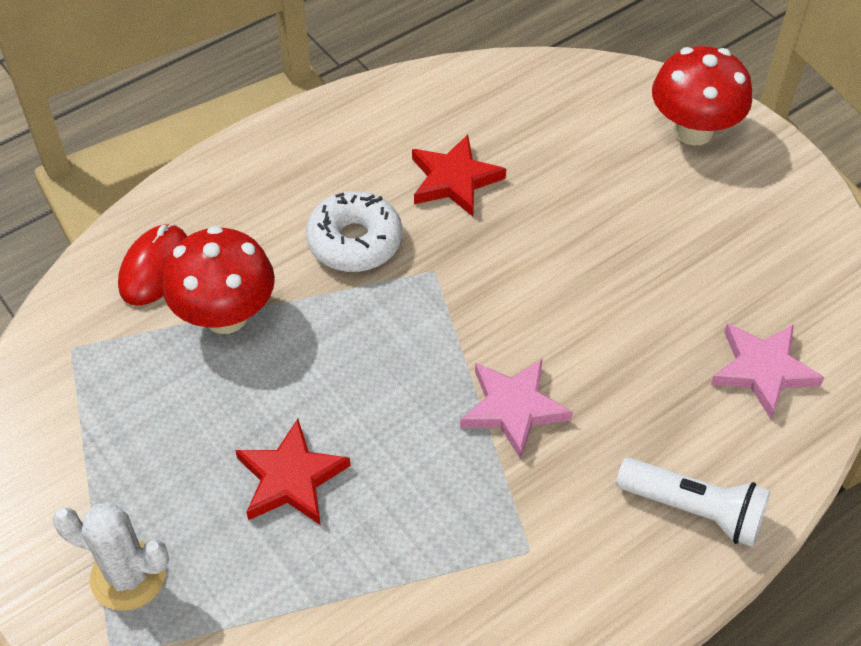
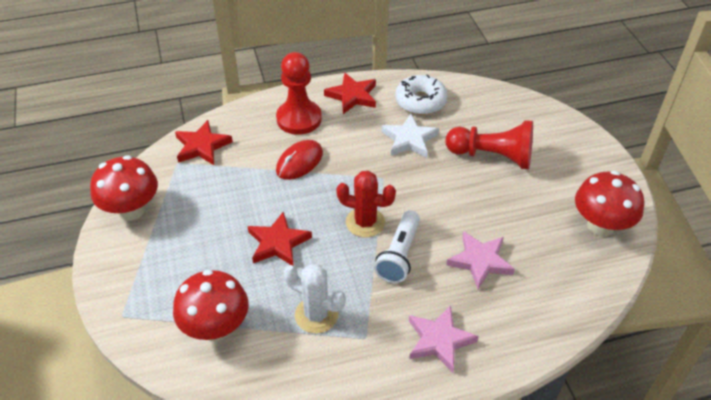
red cactus: 0 -> 1
red mushroom: 2 -> 3
red pawn: 0 -> 2
red star: 2 -> 3
white star: 0 -> 1

